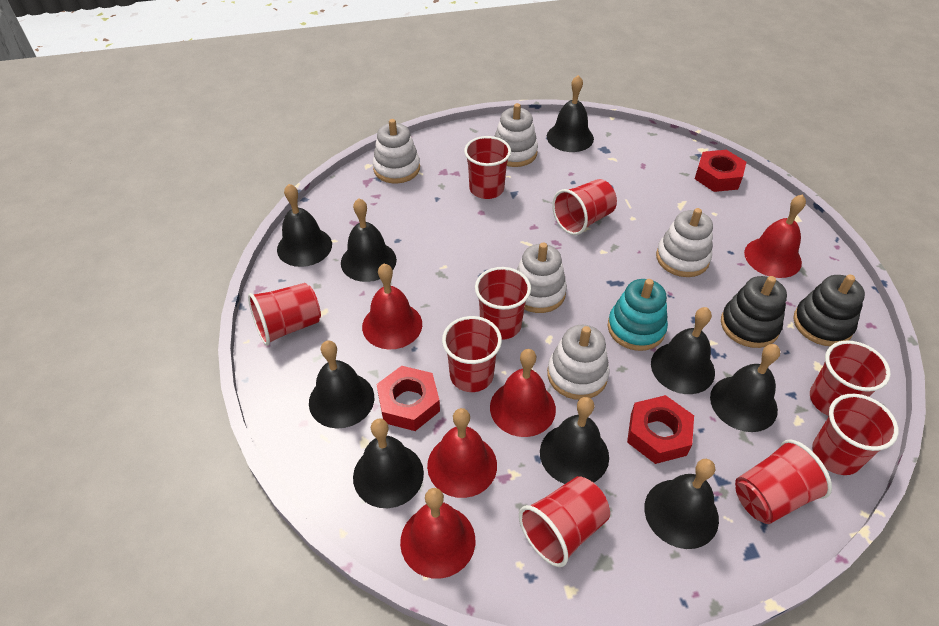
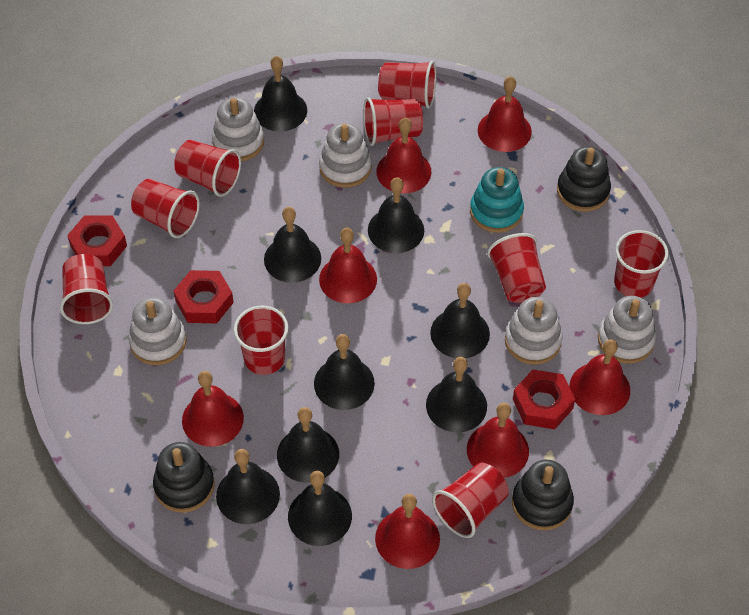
black stacking toy: 2 -> 3
red bell: 5 -> 7

